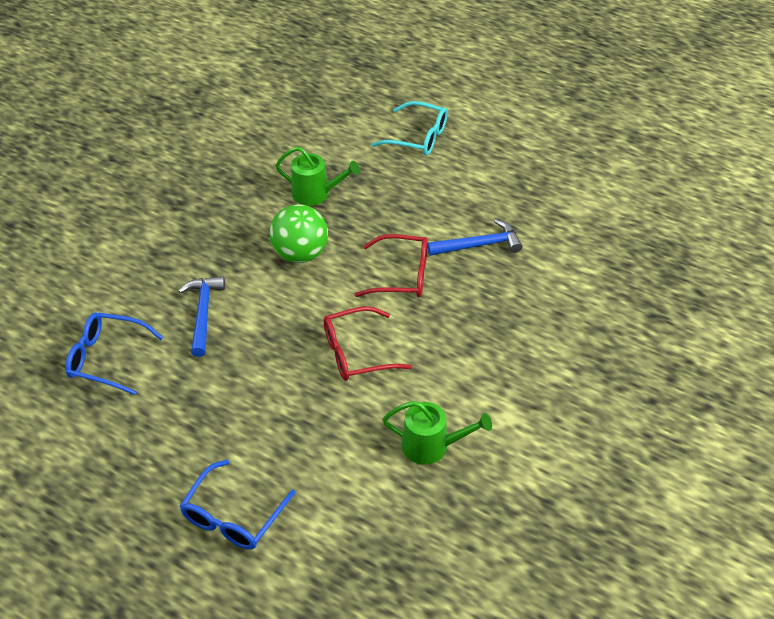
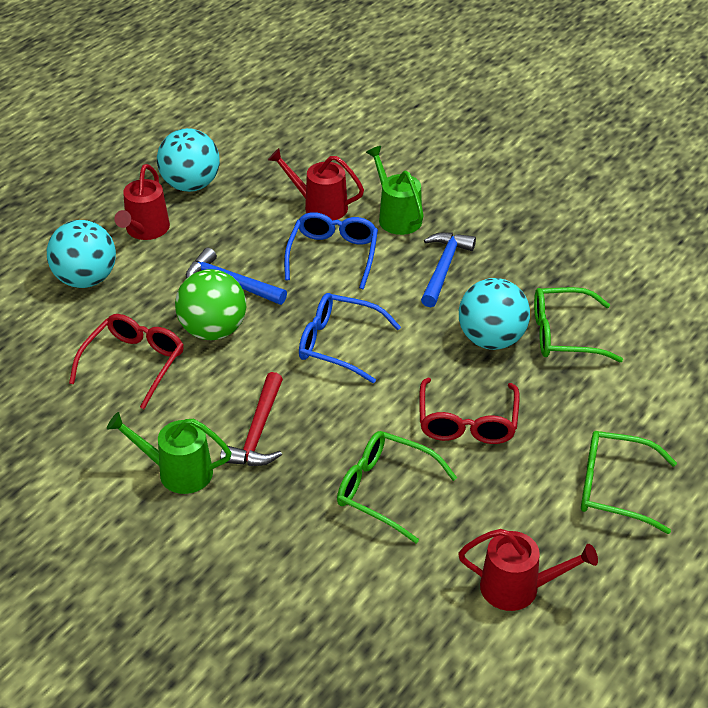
green glasses: 0 -> 3
red hammer: 0 -> 1
red watering can: 0 -> 3
turquoise ball: 0 -> 3
turquoise glasses: 1 -> 0

